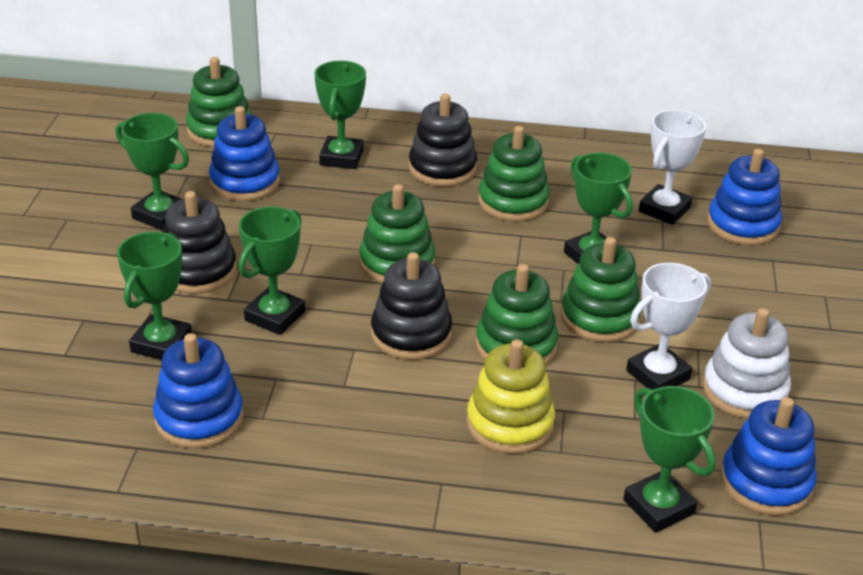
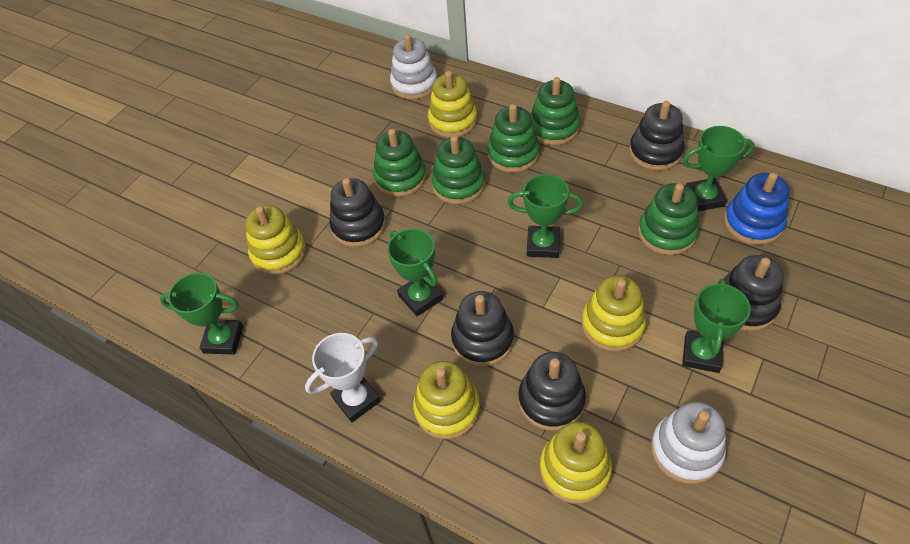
black stacking toy: 3 -> 5
blue stacking toy: 4 -> 1
green trophy: 6 -> 5
white stacking toy: 1 -> 2
white trophy: 2 -> 1
yellow stacking toy: 1 -> 5

